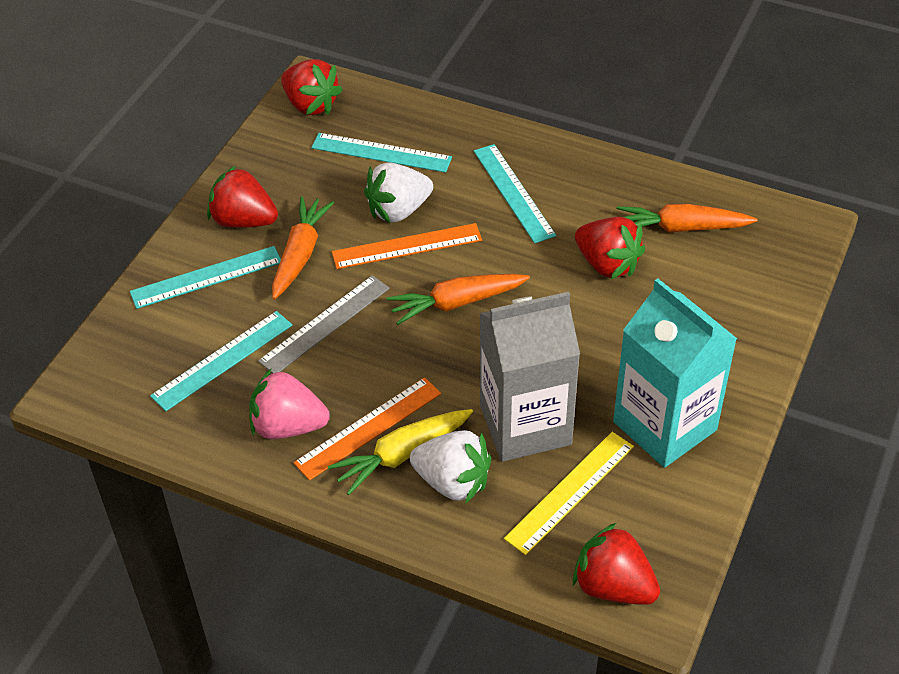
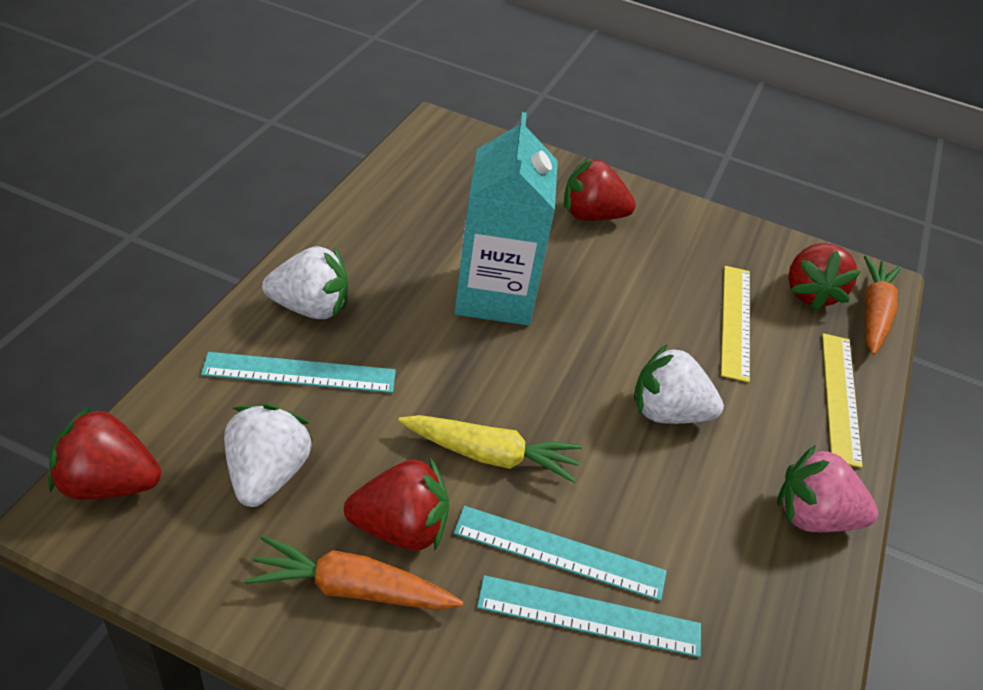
grey carton: 1 -> 0
grey ruler: 1 -> 0
orange carrot: 3 -> 2
orange ruler: 2 -> 0
turquoise ruler: 4 -> 3
white strawberry: 2 -> 3
yellow ruler: 1 -> 2

